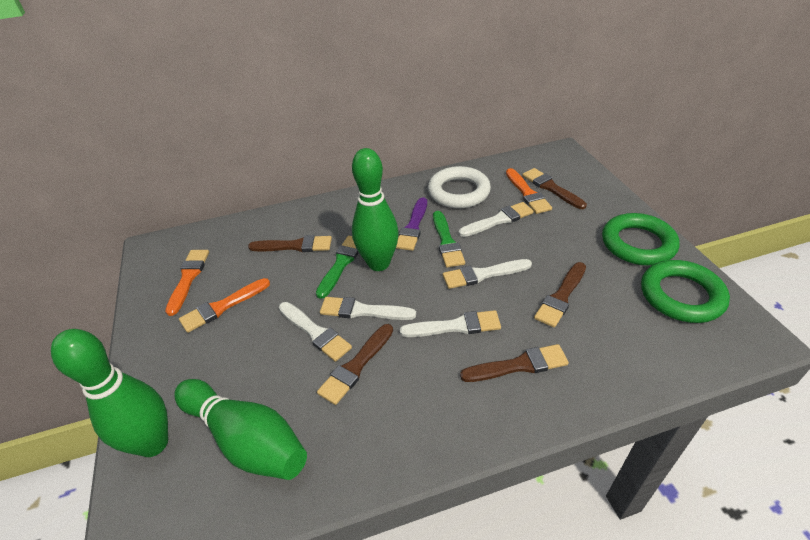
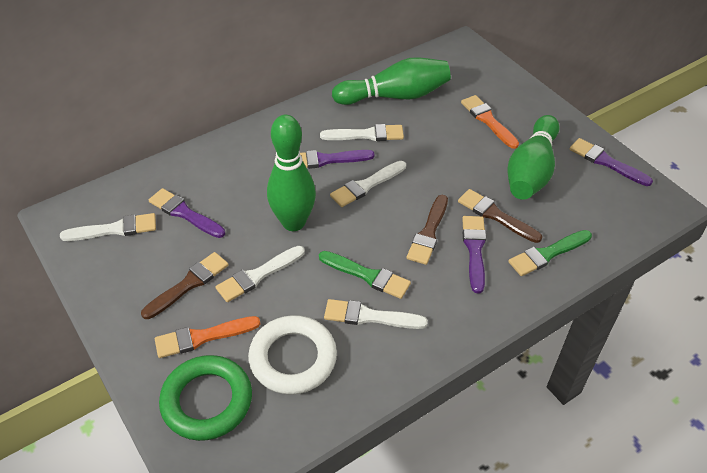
brown brush: 5 -> 3
green ring: 2 -> 1
orange brush: 3 -> 2
purple brush: 1 -> 4

